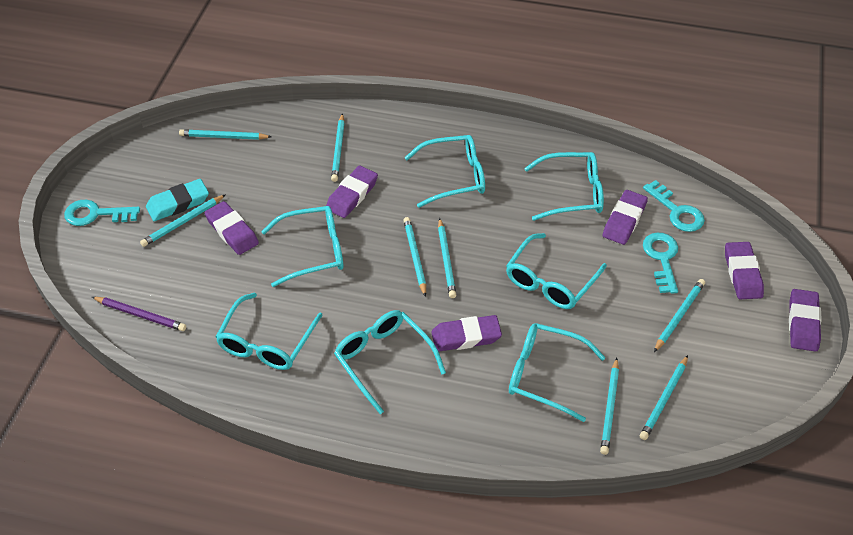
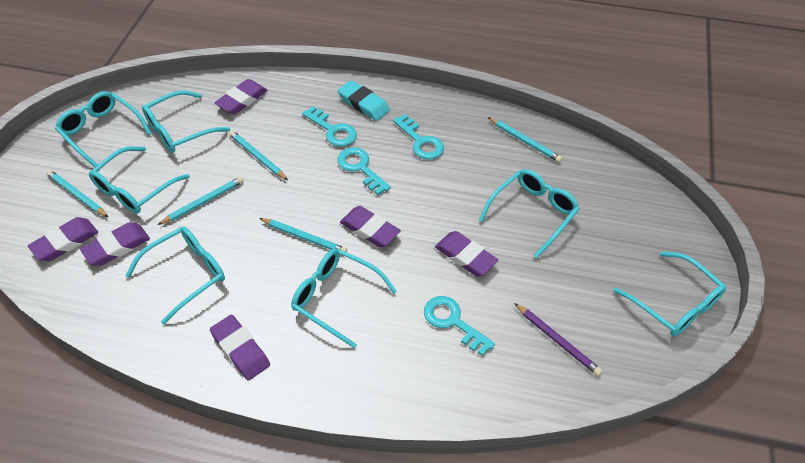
turquoise key: 3 -> 4
turquoise pencil: 8 -> 5

